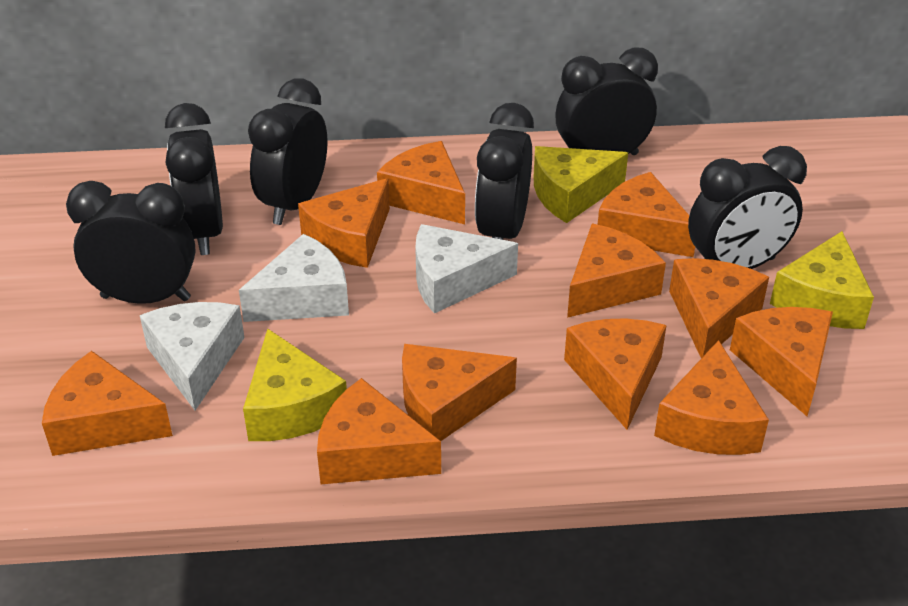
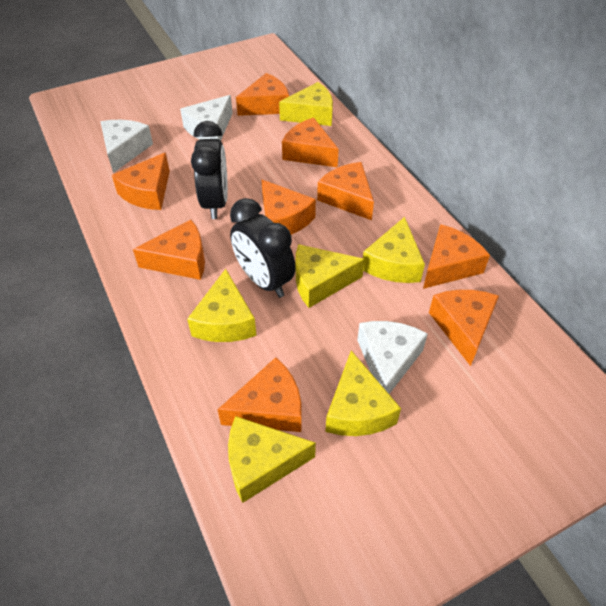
black clock: 6 -> 2
orange cheese: 11 -> 9
yellow cheese: 3 -> 6

